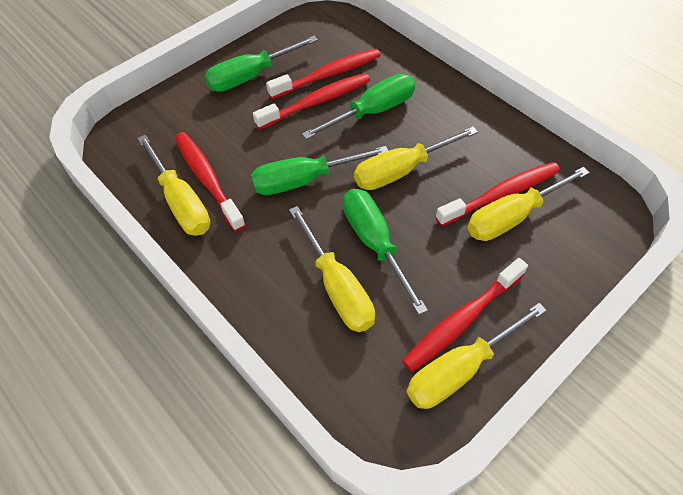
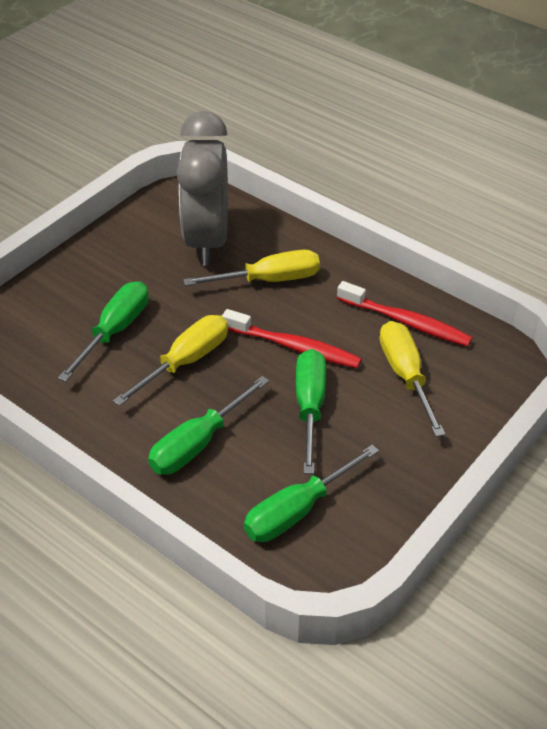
grey clock: 0 -> 1
red toothbrush: 5 -> 2
yellow screwdriver: 5 -> 3

